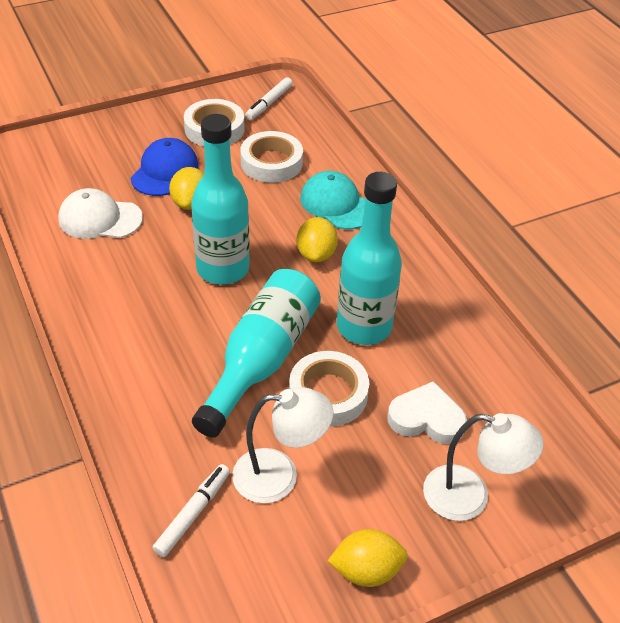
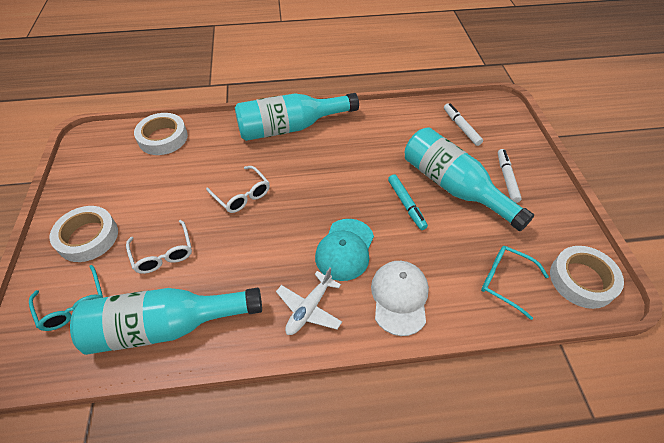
blue cap: 1 -> 0
turquoise glasses: 0 -> 2
turquoise marker: 0 -> 1
white glasses: 0 -> 2
white heart: 1 -> 0
white lamp: 2 -> 0
white plane: 0 -> 1
yellow lemon: 3 -> 0

